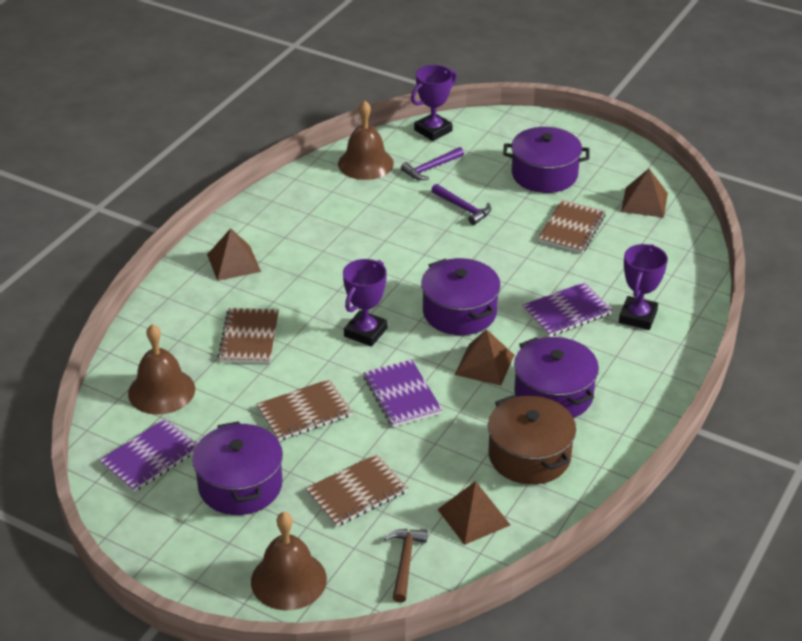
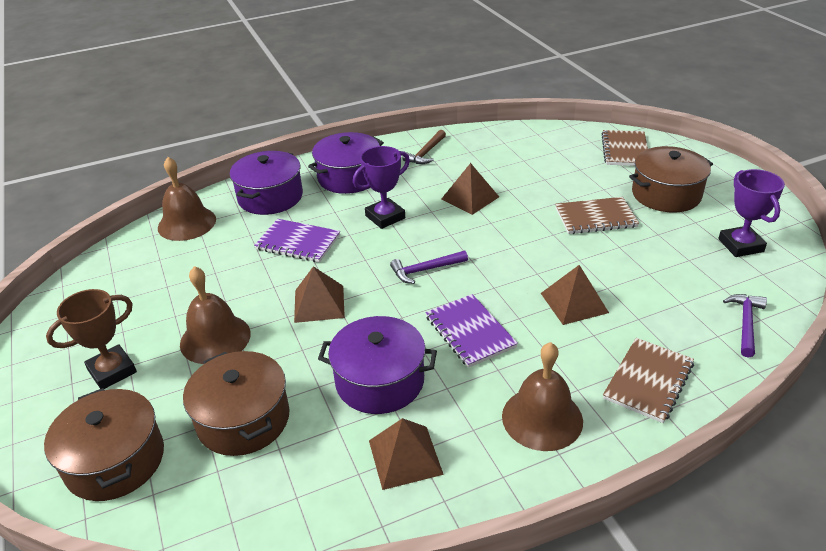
brown notebook: 4 -> 3
brown pot: 1 -> 3
brown trophy: 0 -> 1
purple notebook: 3 -> 2
purple pot: 4 -> 3
purple trophy: 3 -> 2

